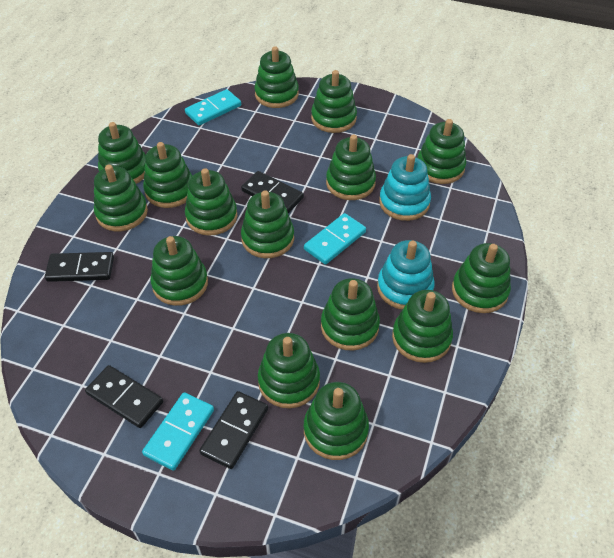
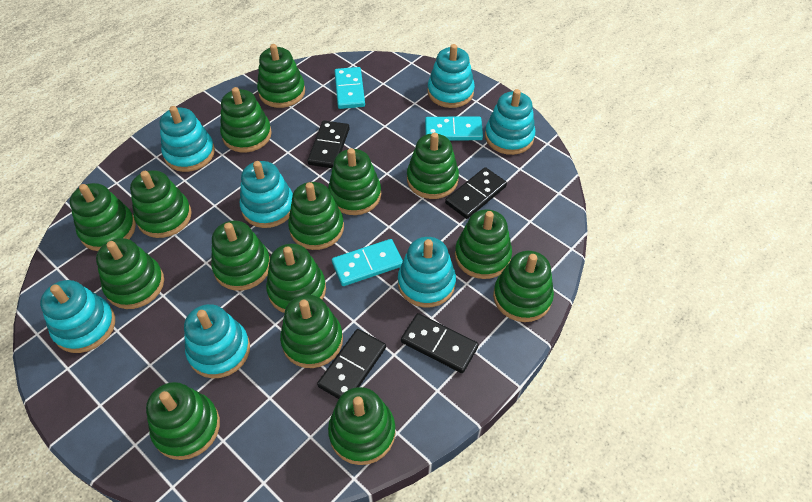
turquoise stacking toy: 2 -> 7

